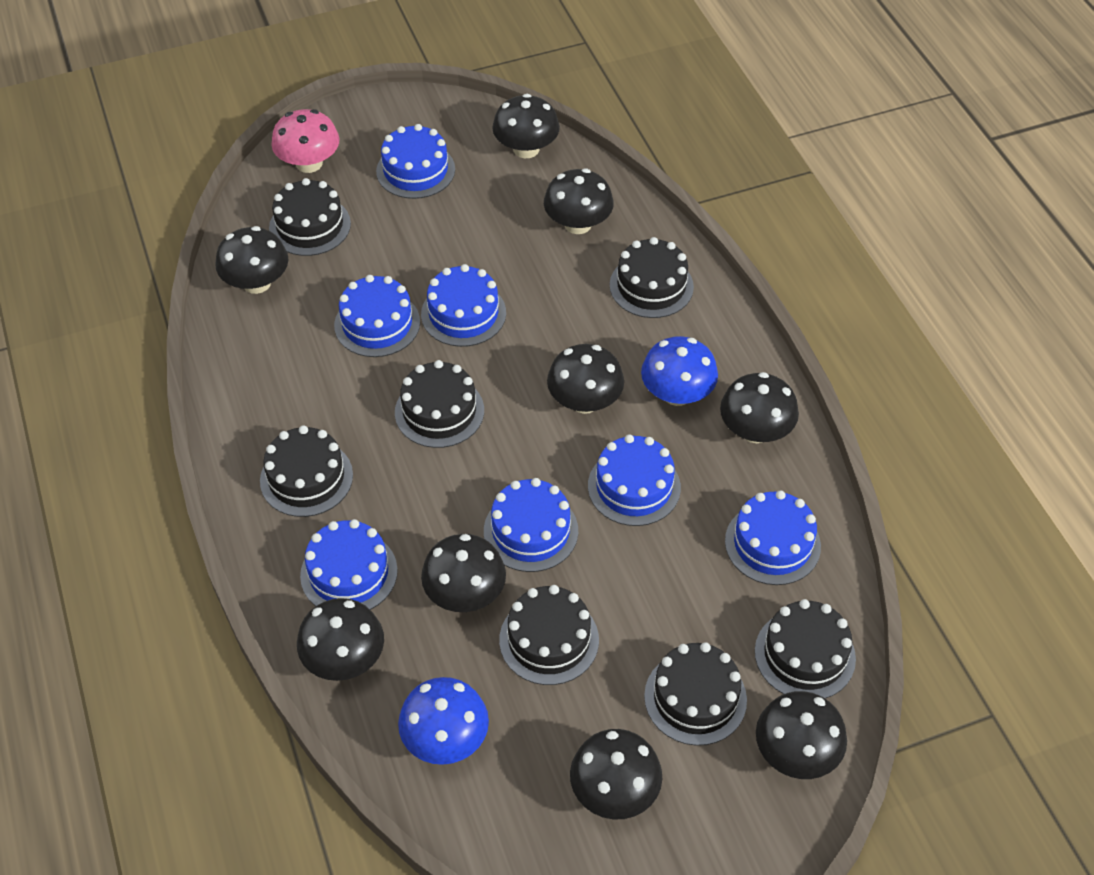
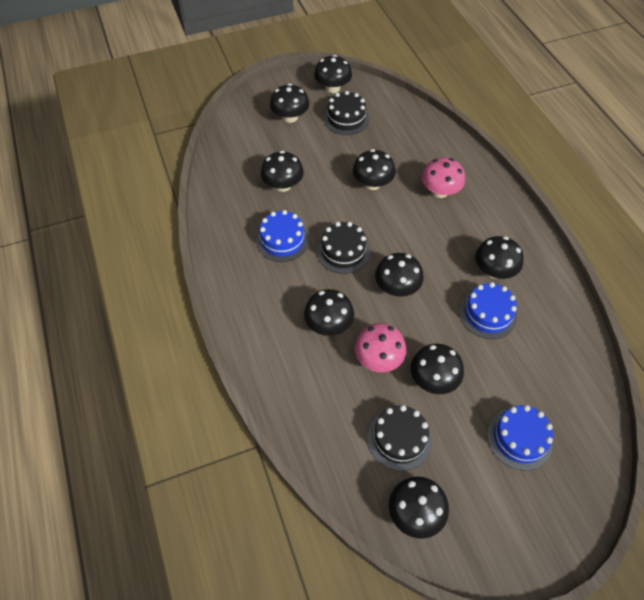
black cake: 7 -> 3
blue cake: 7 -> 3
blue mushroom: 2 -> 0
pink mushroom: 1 -> 2

